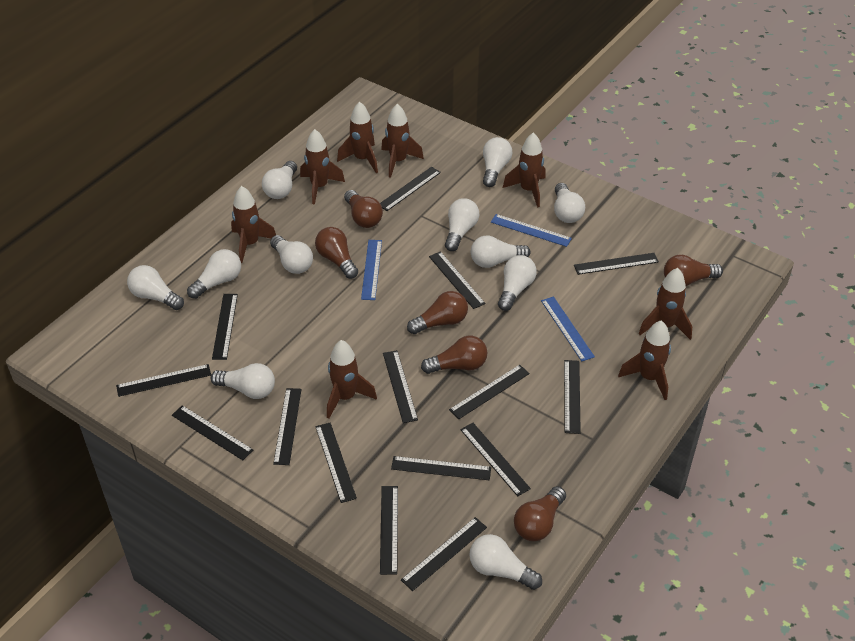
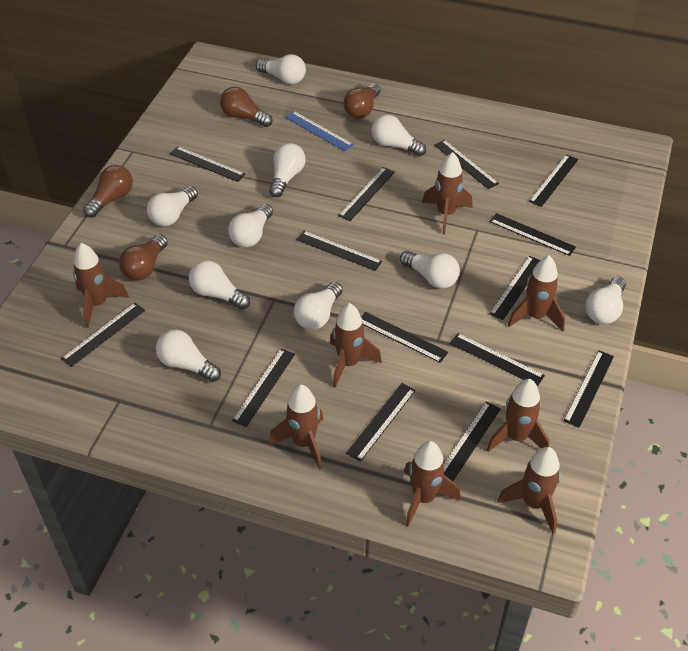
black ruler: 15 -> 14
blue ruler: 3 -> 1
brown light bulb: 6 -> 4
white light bulb: 11 -> 10

